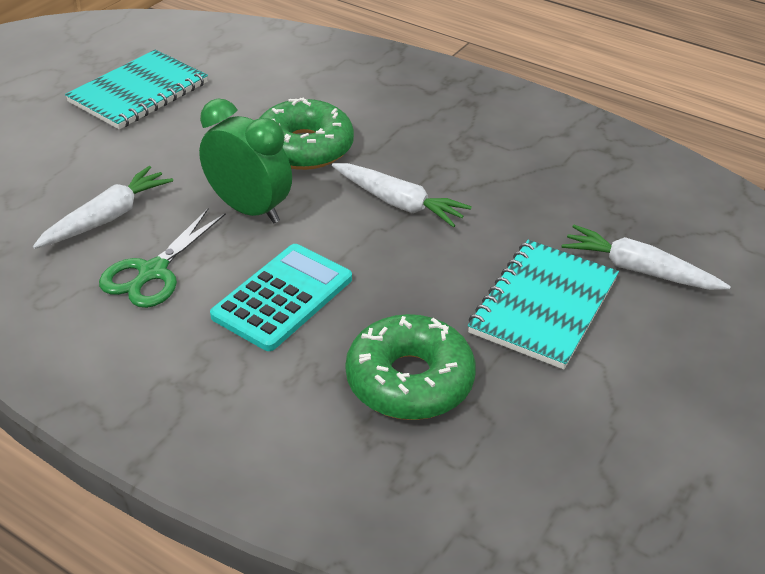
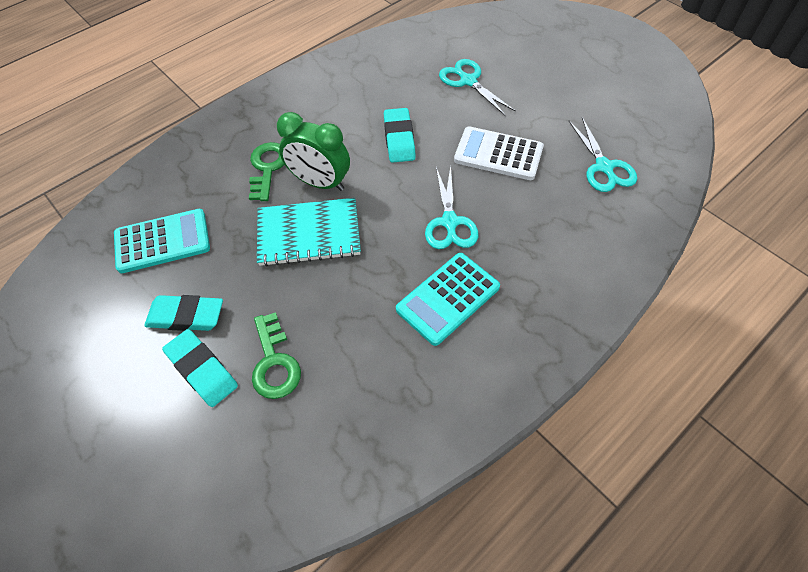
green donut: 2 -> 0
green key: 0 -> 2
green scissors: 1 -> 0
turquoise calculator: 1 -> 2
turquoise eraser: 0 -> 3
turquoise notebook: 2 -> 1
turquoise scissors: 0 -> 3
white calculator: 0 -> 1
white carrot: 3 -> 0

